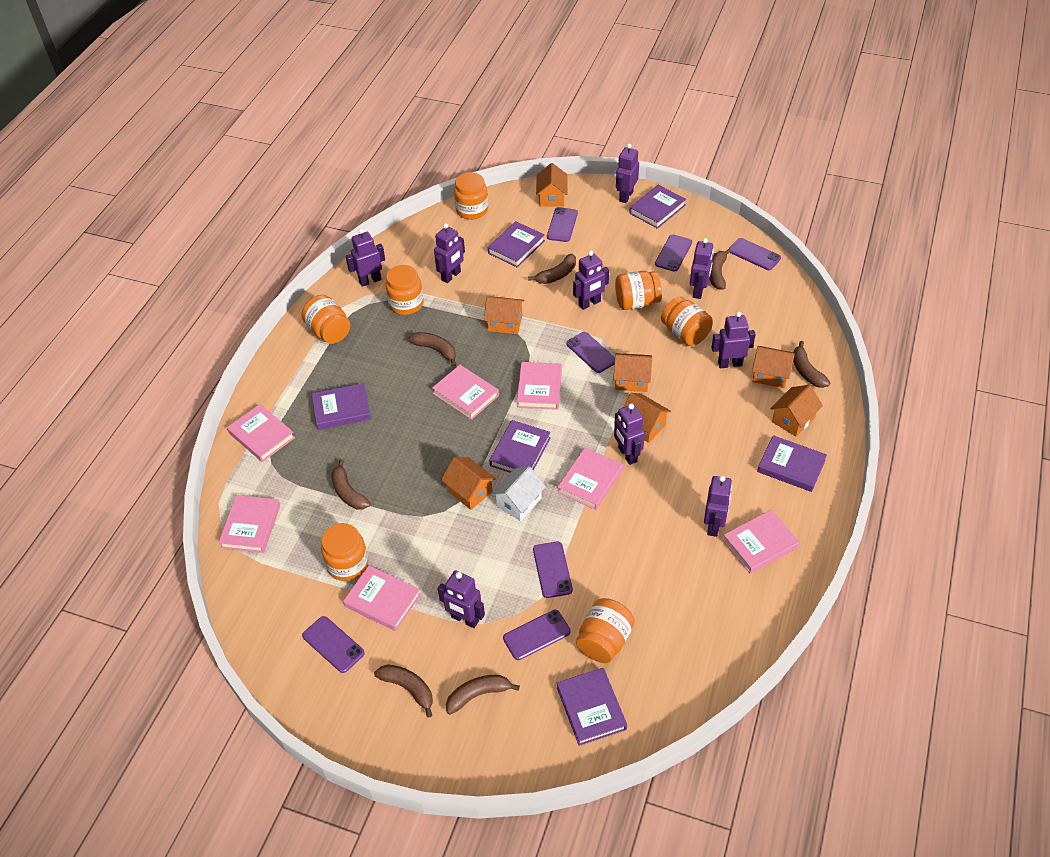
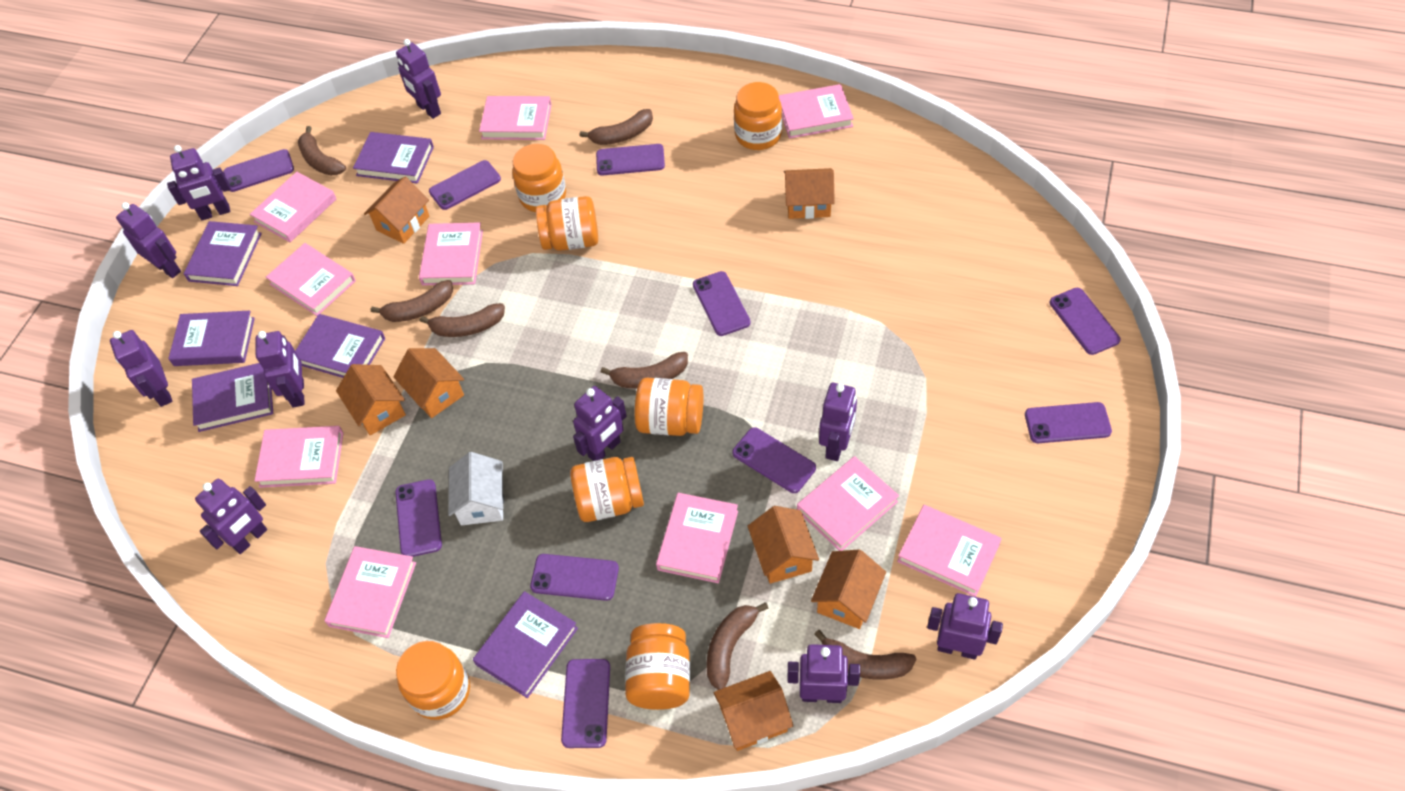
pink book: 7 -> 10
purple phone: 7 -> 10
purple robot: 9 -> 10

